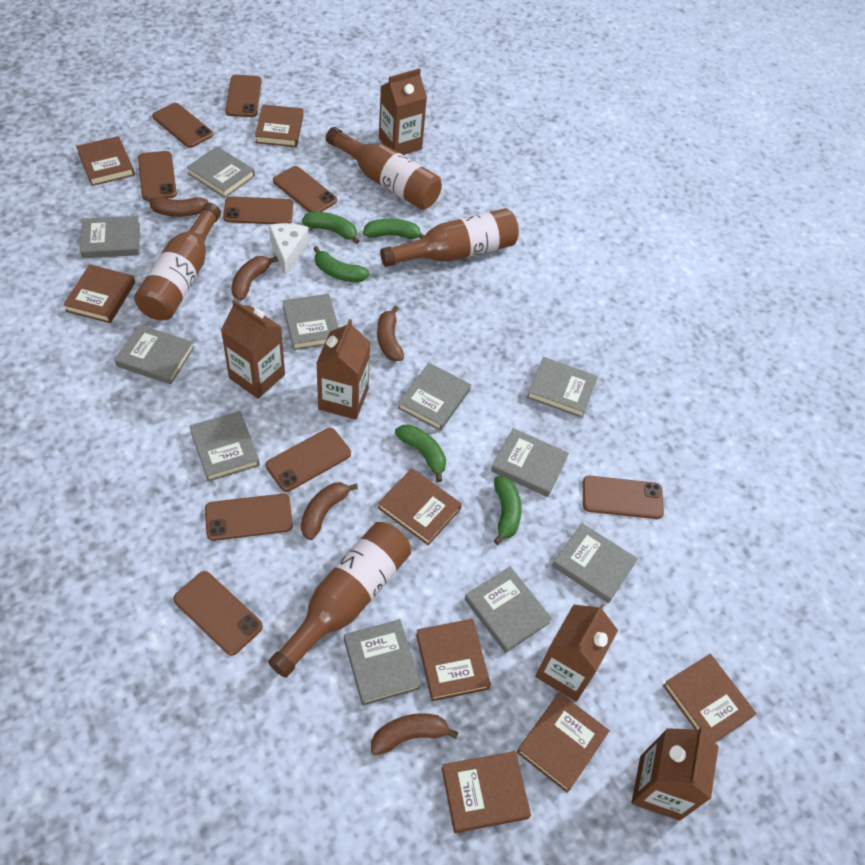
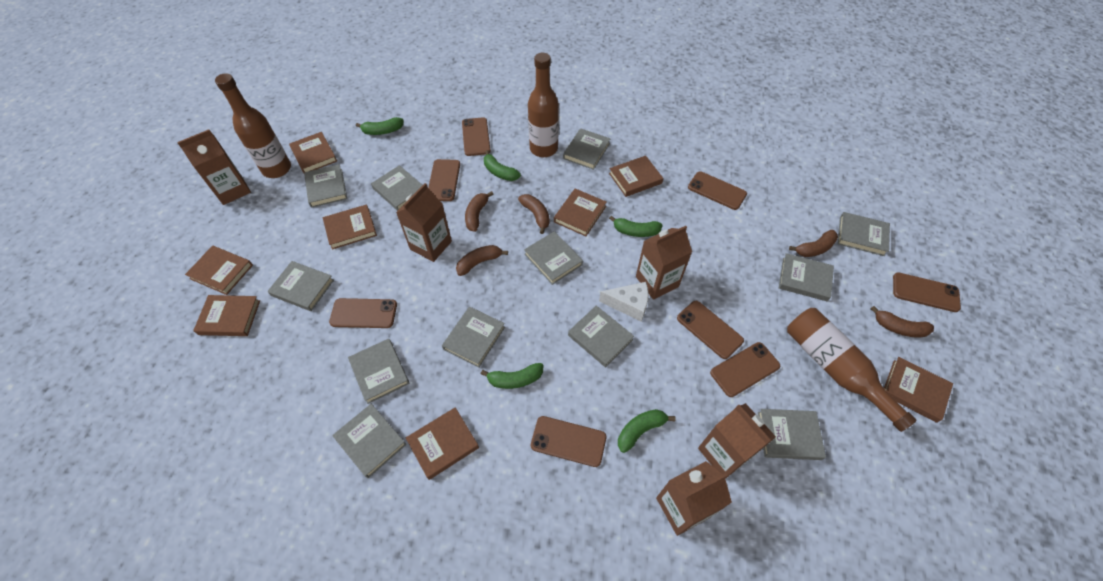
brown bottle: 4 -> 3
brown phone: 9 -> 8
grey book: 11 -> 12

